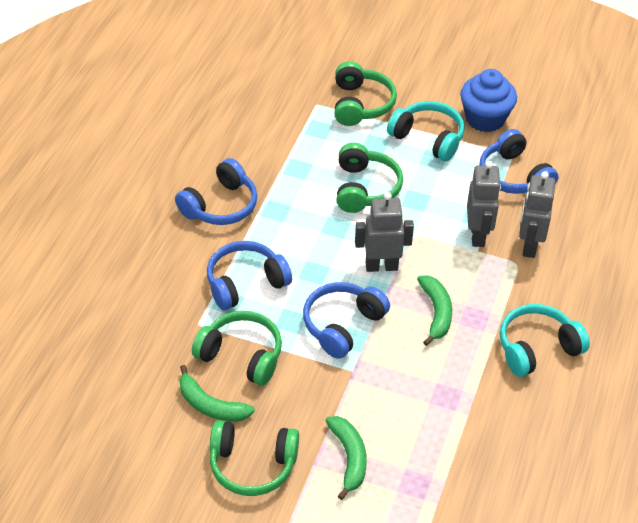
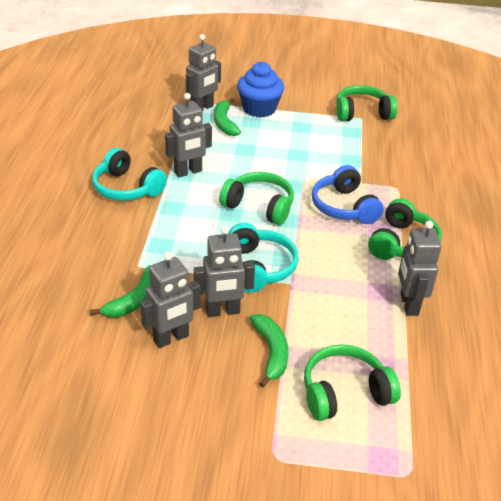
blue headphones: 4 -> 1
grey robot: 3 -> 5

